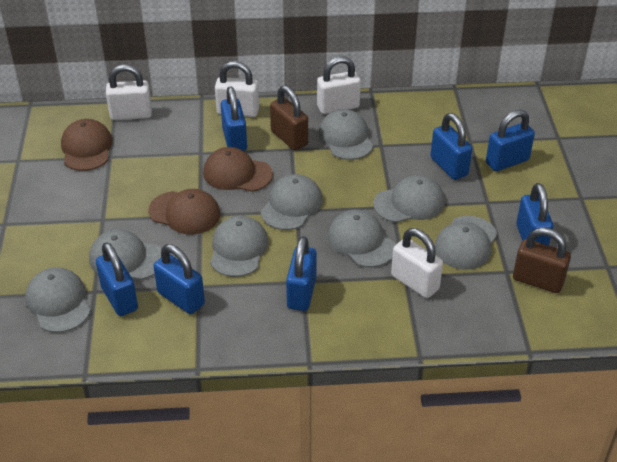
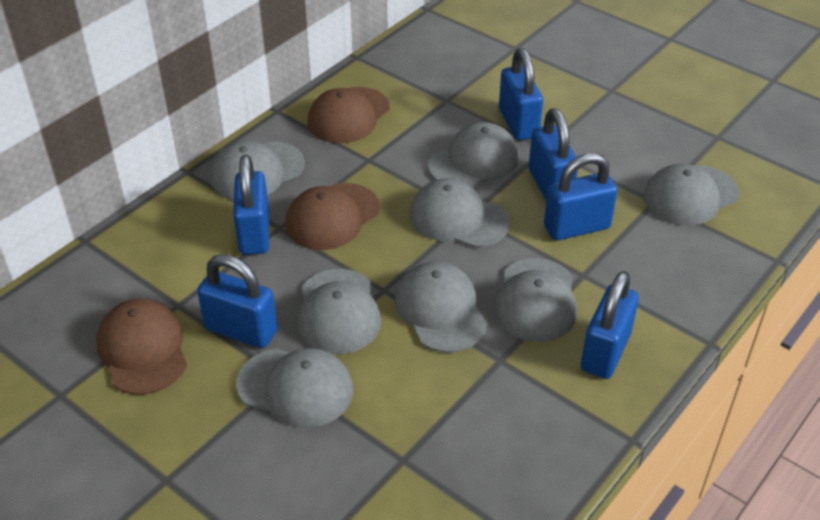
blue padlock: 7 -> 6
brown padlock: 2 -> 0
white padlock: 4 -> 0

